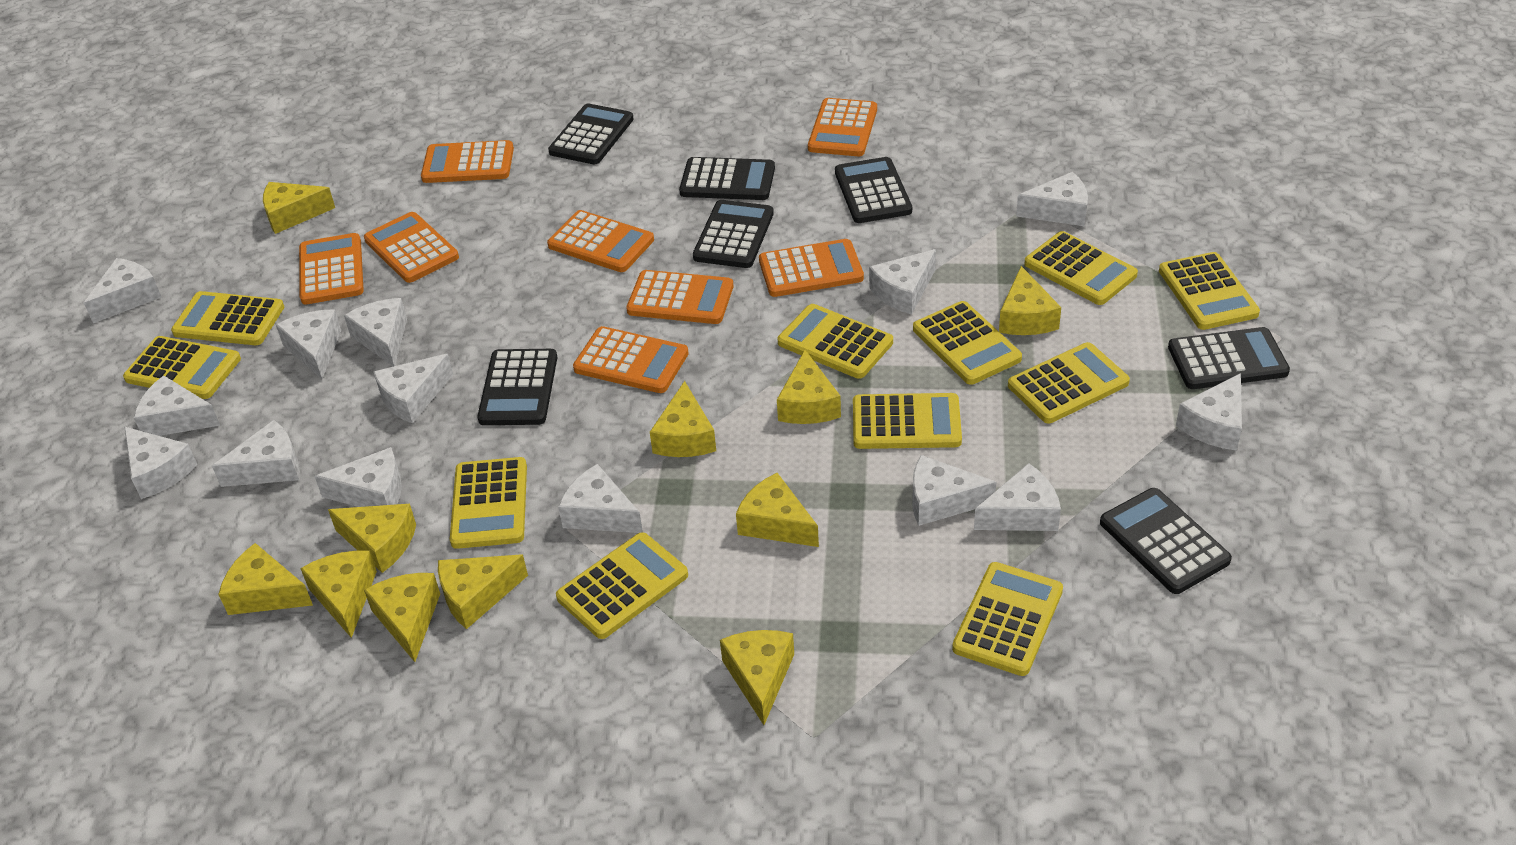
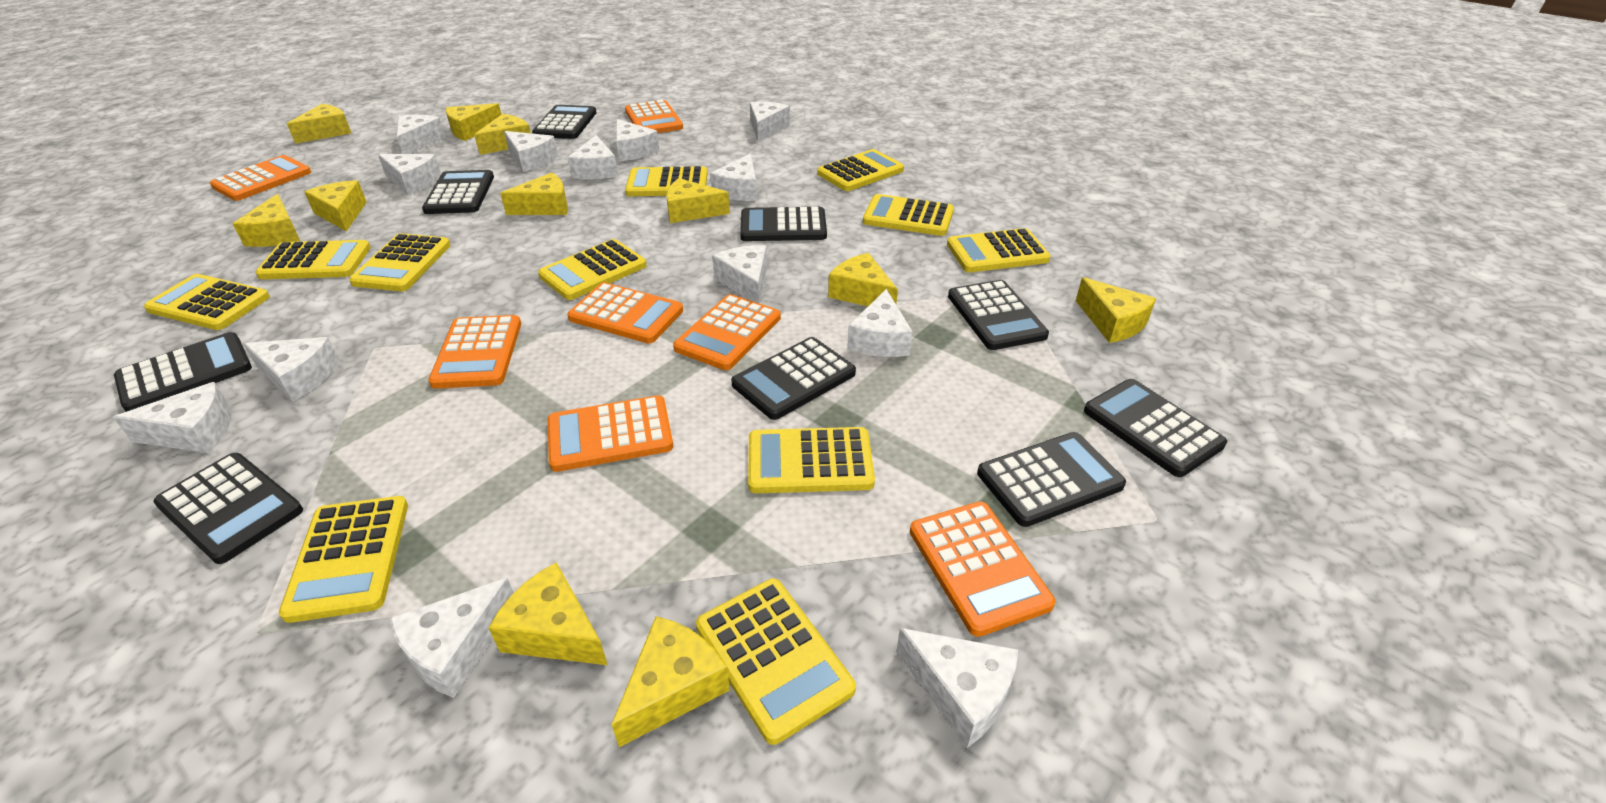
black calculator: 7 -> 9
orange calculator: 8 -> 7
white cheese: 14 -> 13

